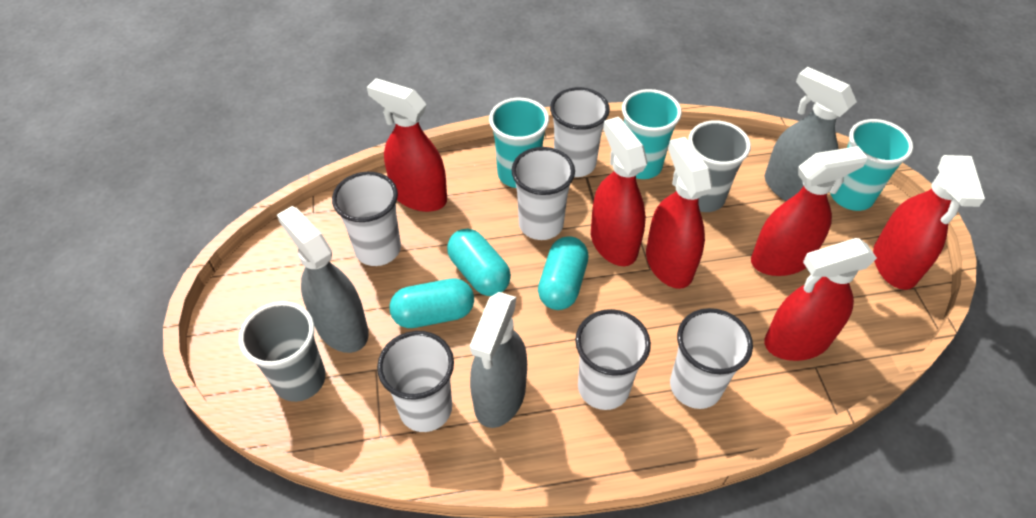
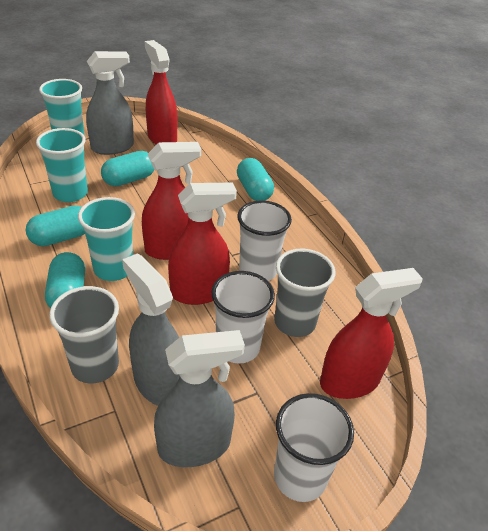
red spray bottle: 6 -> 4
turquoise capsule: 3 -> 4
white cup: 6 -> 3

